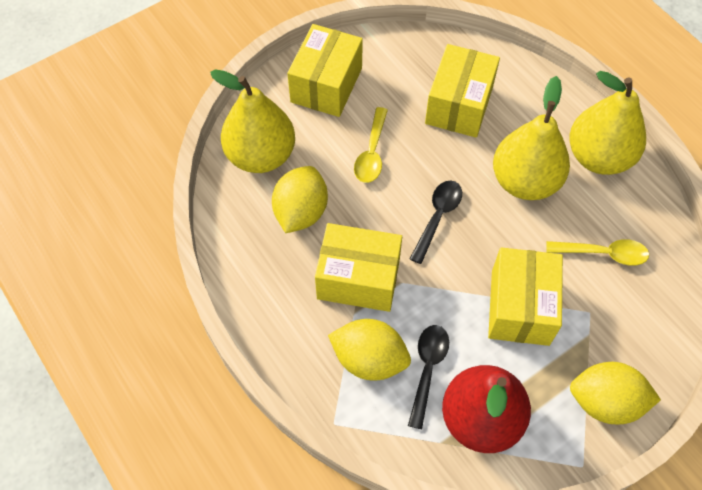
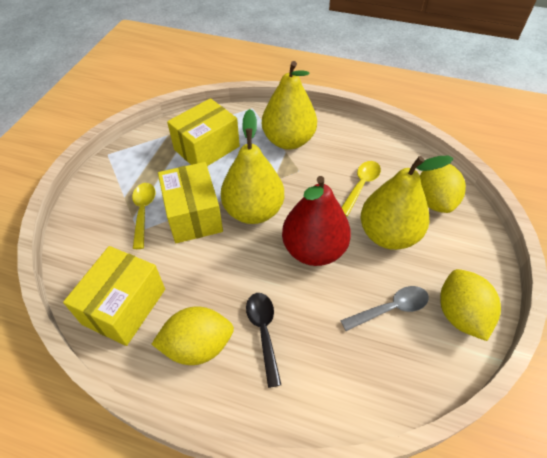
black spoon: 2 -> 1
grey spoon: 0 -> 1
yellow box: 4 -> 3

